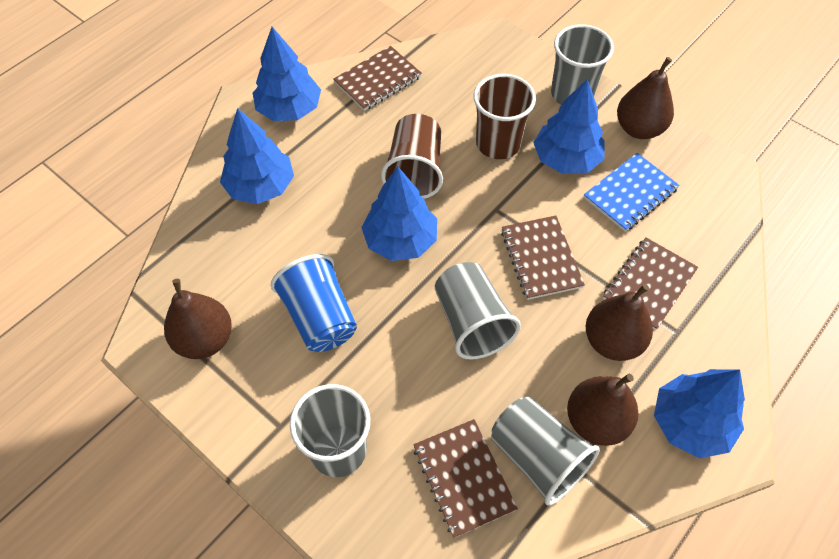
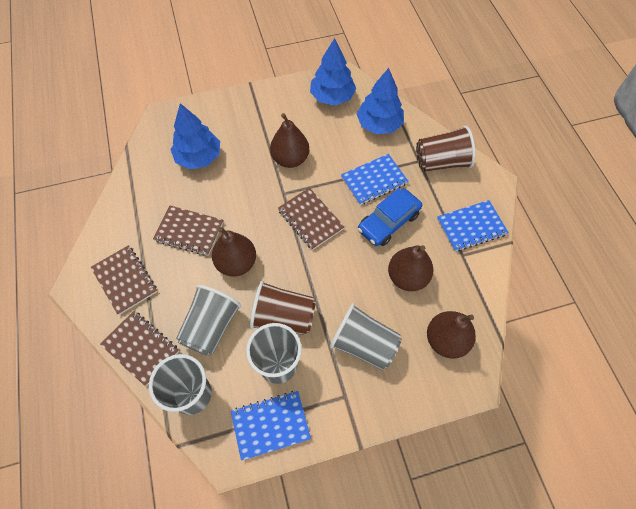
blue car: 0 -> 1
blue cup: 1 -> 0
blue notebook: 1 -> 3
blue tree: 5 -> 3

